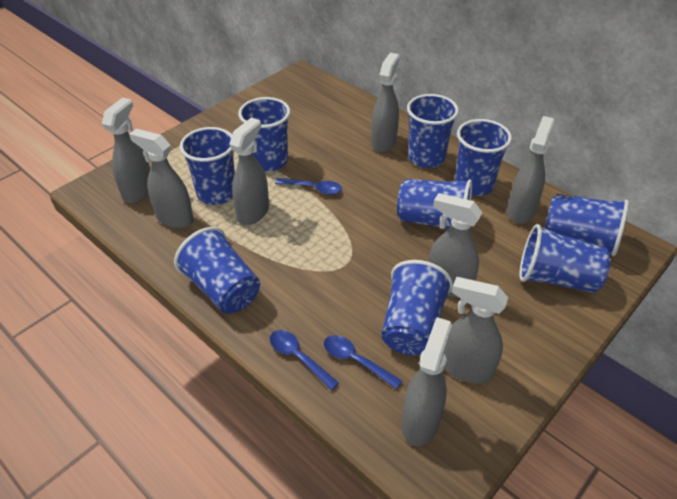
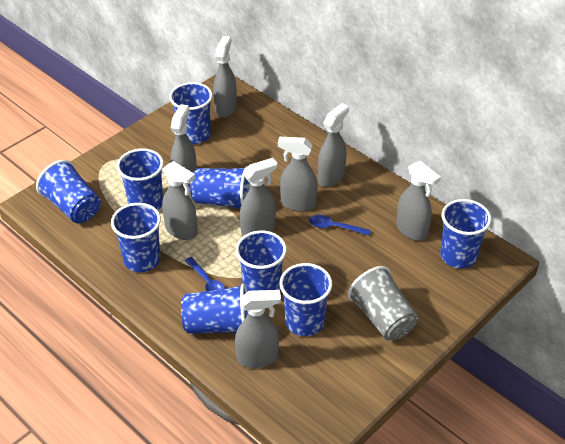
blue spoon: 3 -> 2
grey cup: 0 -> 1

